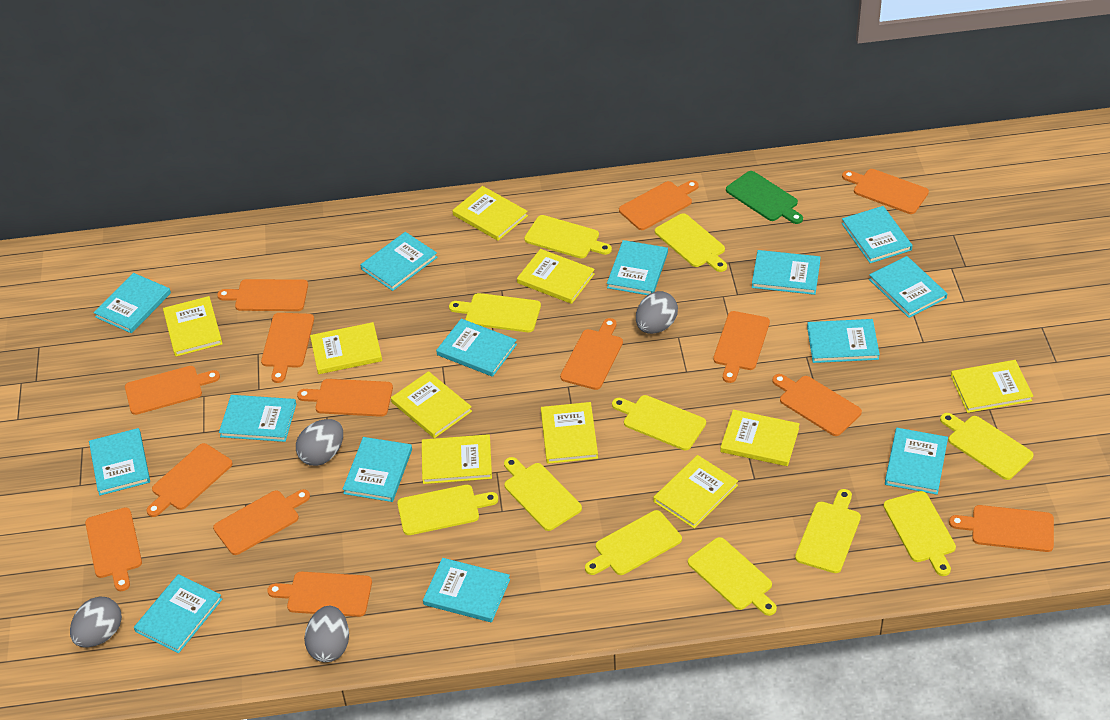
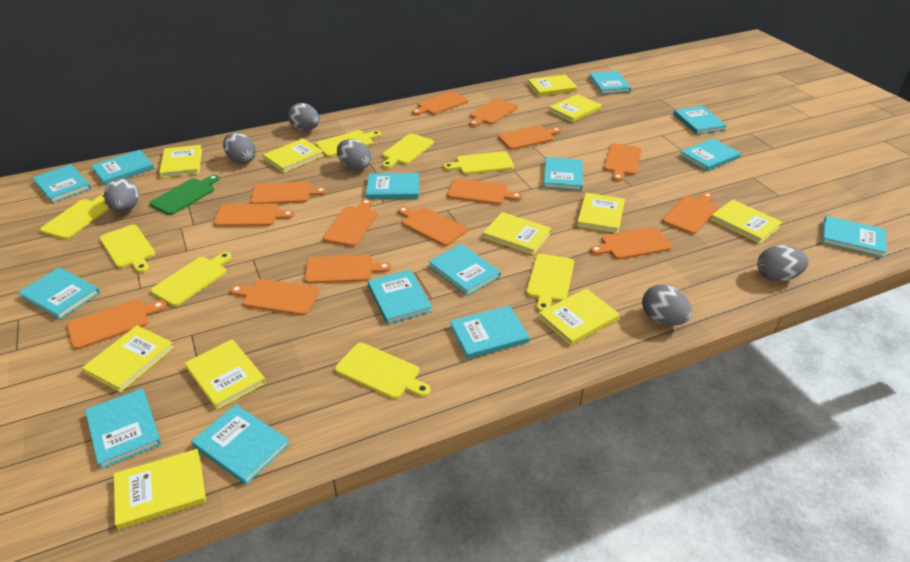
grey egg: 4 -> 6
yellow book: 10 -> 11
yellow cutting board: 11 -> 8

